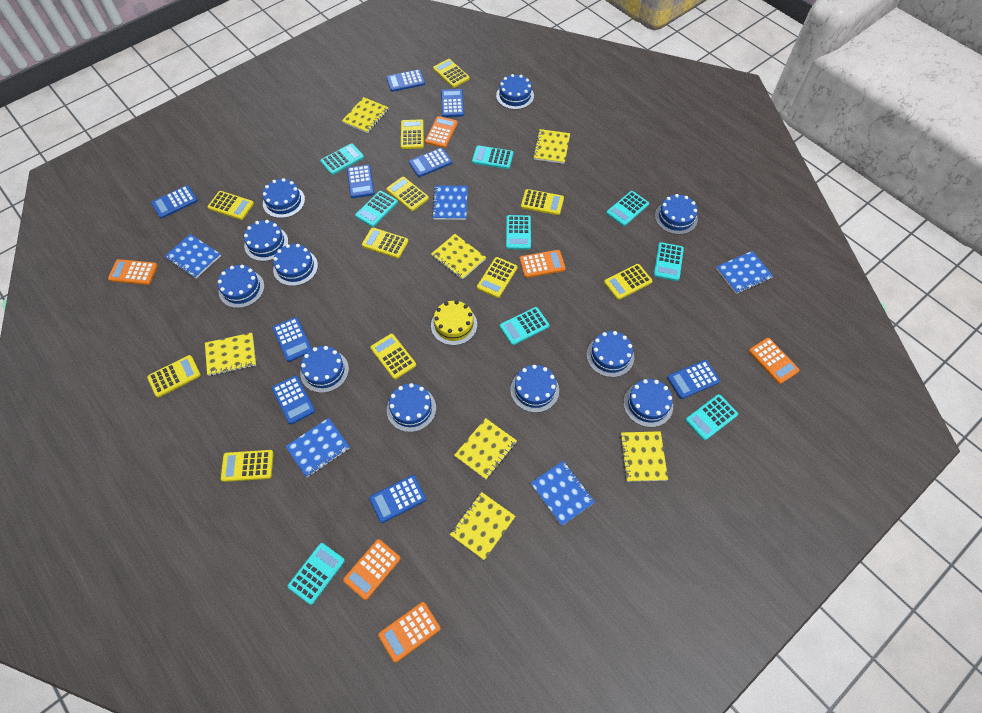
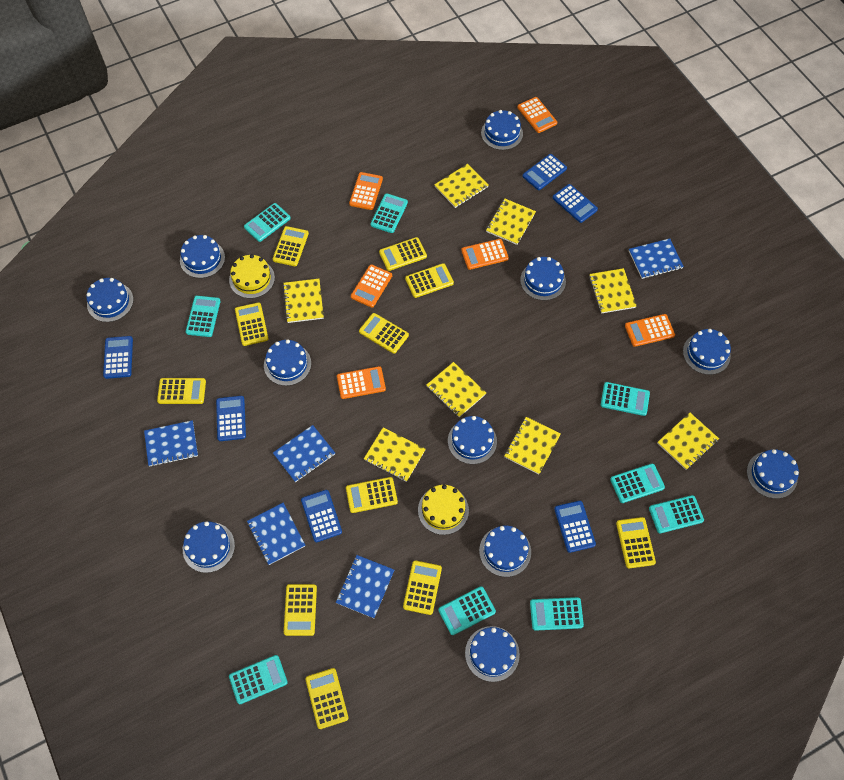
blue calculator: 9 -> 6
yellow cake: 1 -> 2
yellow notebook: 7 -> 8

